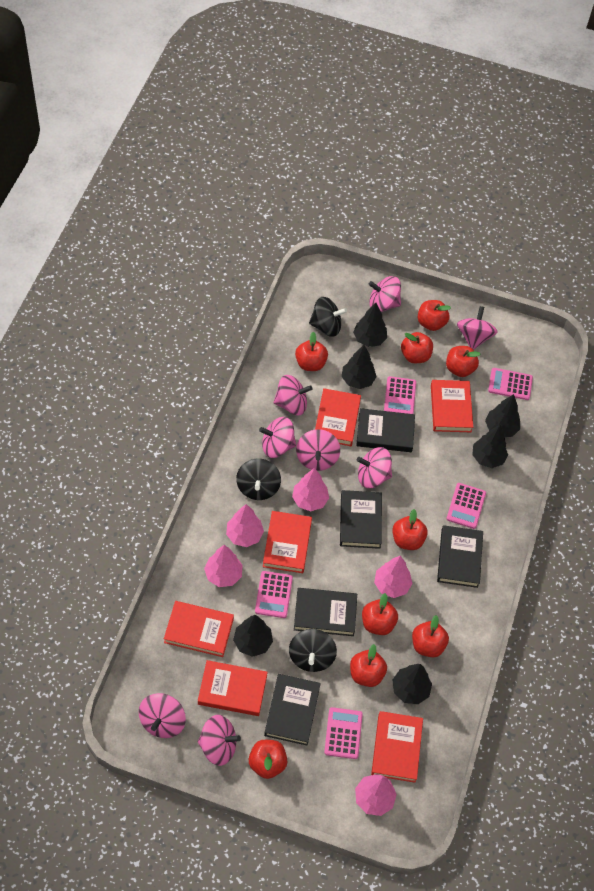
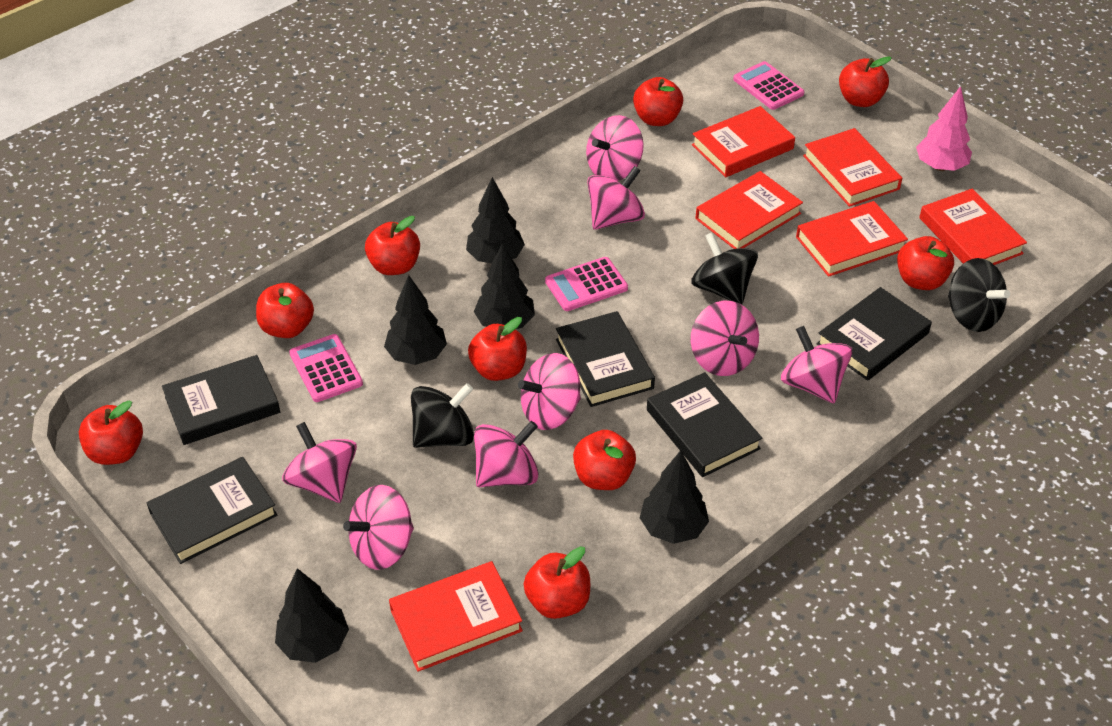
black tree: 6 -> 5
pink calculator: 5 -> 3
pink tree: 5 -> 1

